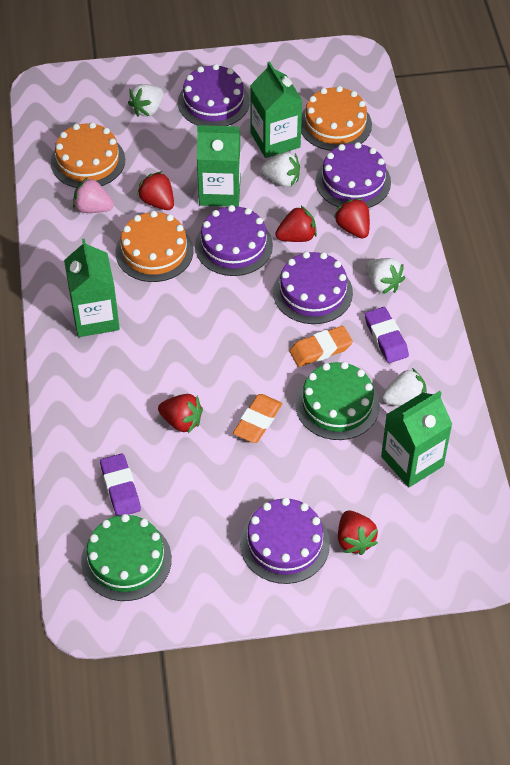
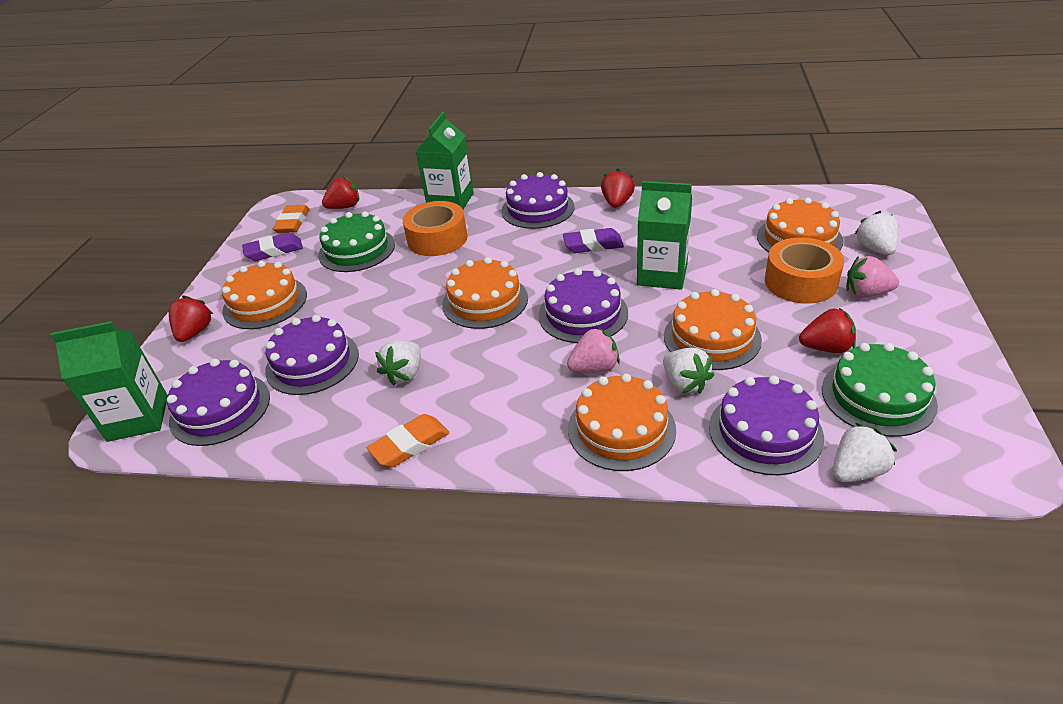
green carton: 4 -> 3
orange cake: 3 -> 5
orange tape: 0 -> 2
pink strawberry: 1 -> 2
red strawberry: 5 -> 4

